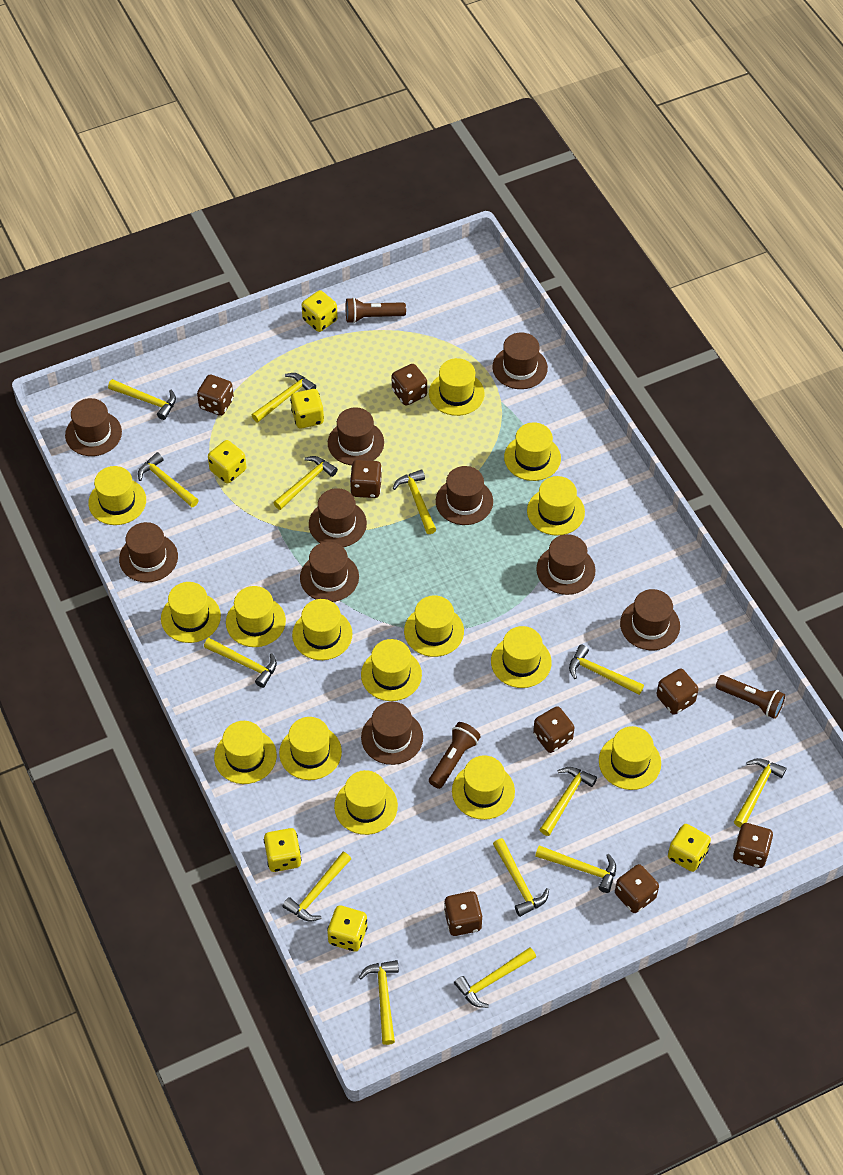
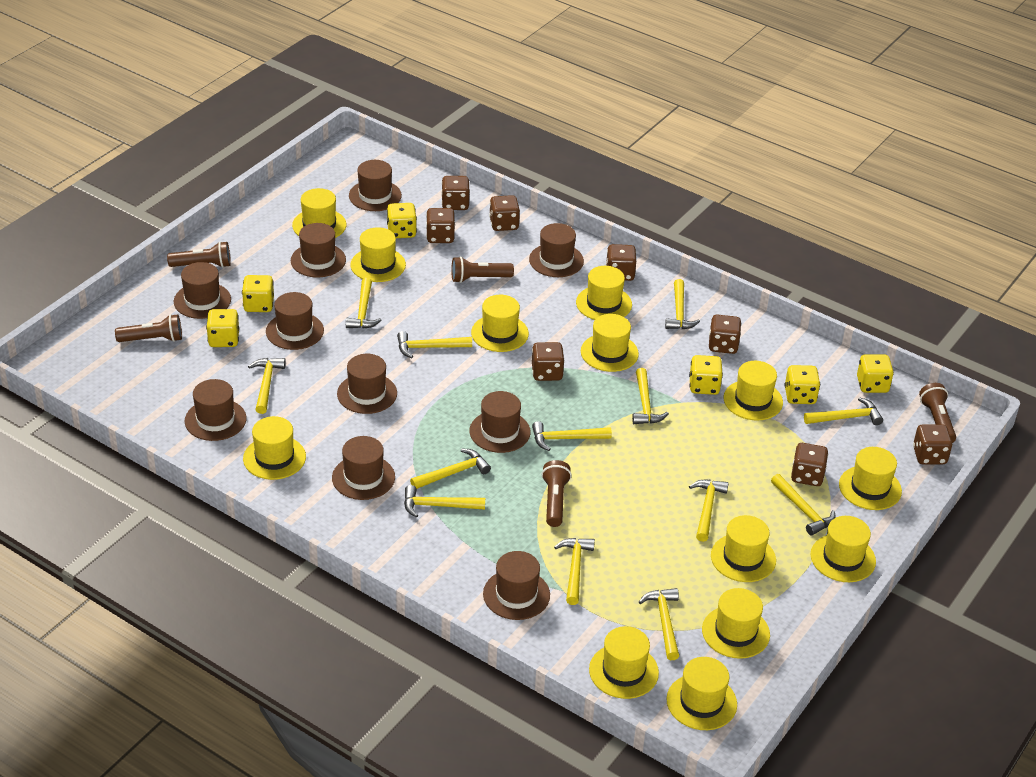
brown flashlight: 3 -> 5
yellow hammer: 14 -> 13
yellow hat: 15 -> 13

